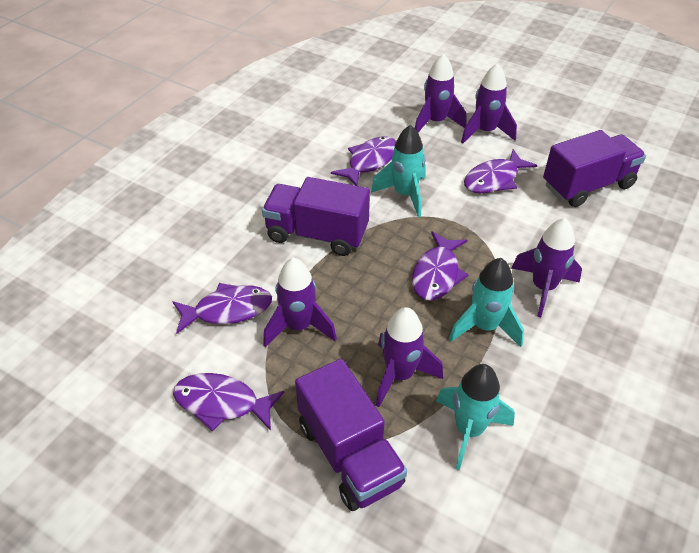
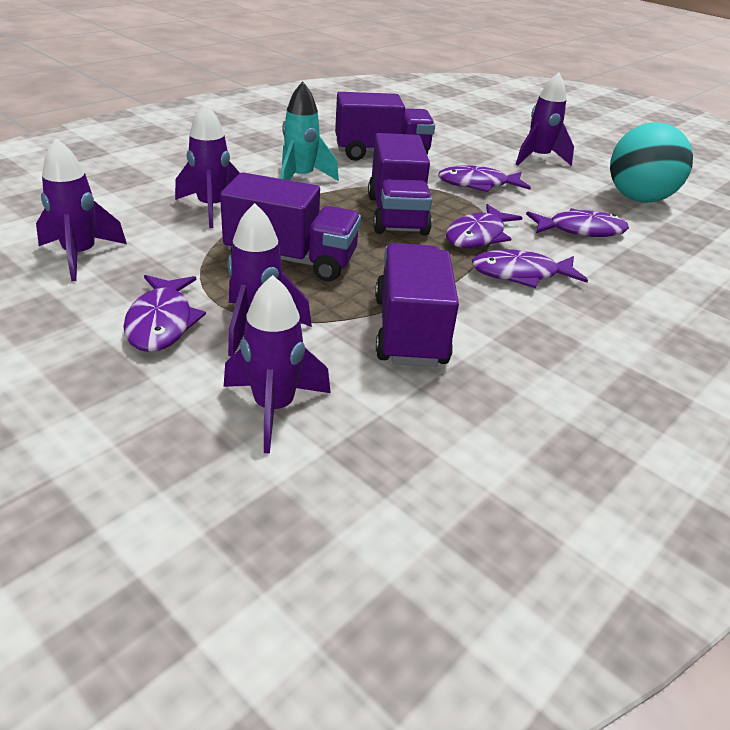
purple truck: 3 -> 4
turquoise ball: 0 -> 1
turquoise rocket: 3 -> 1

